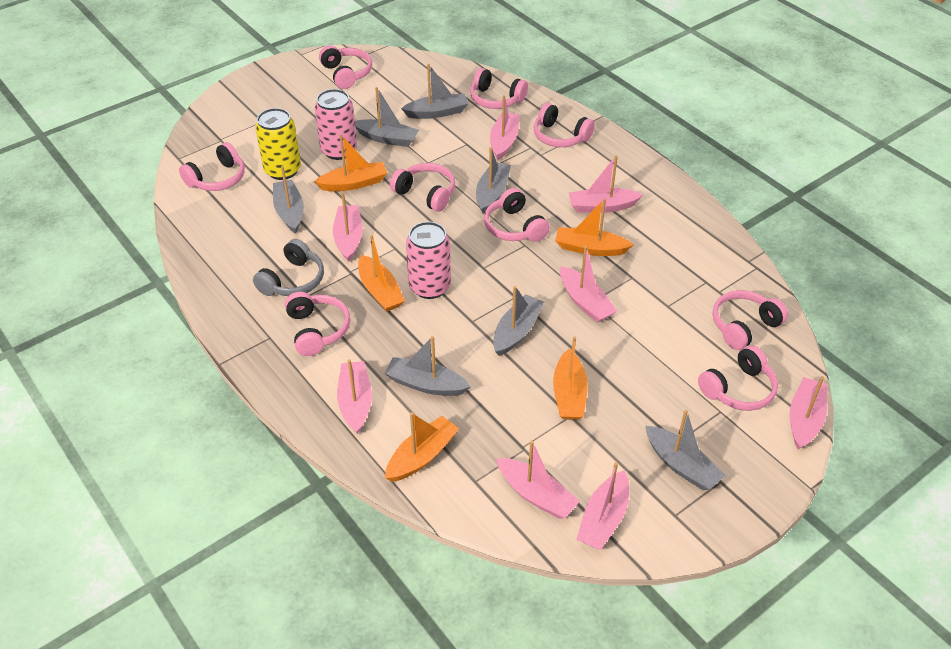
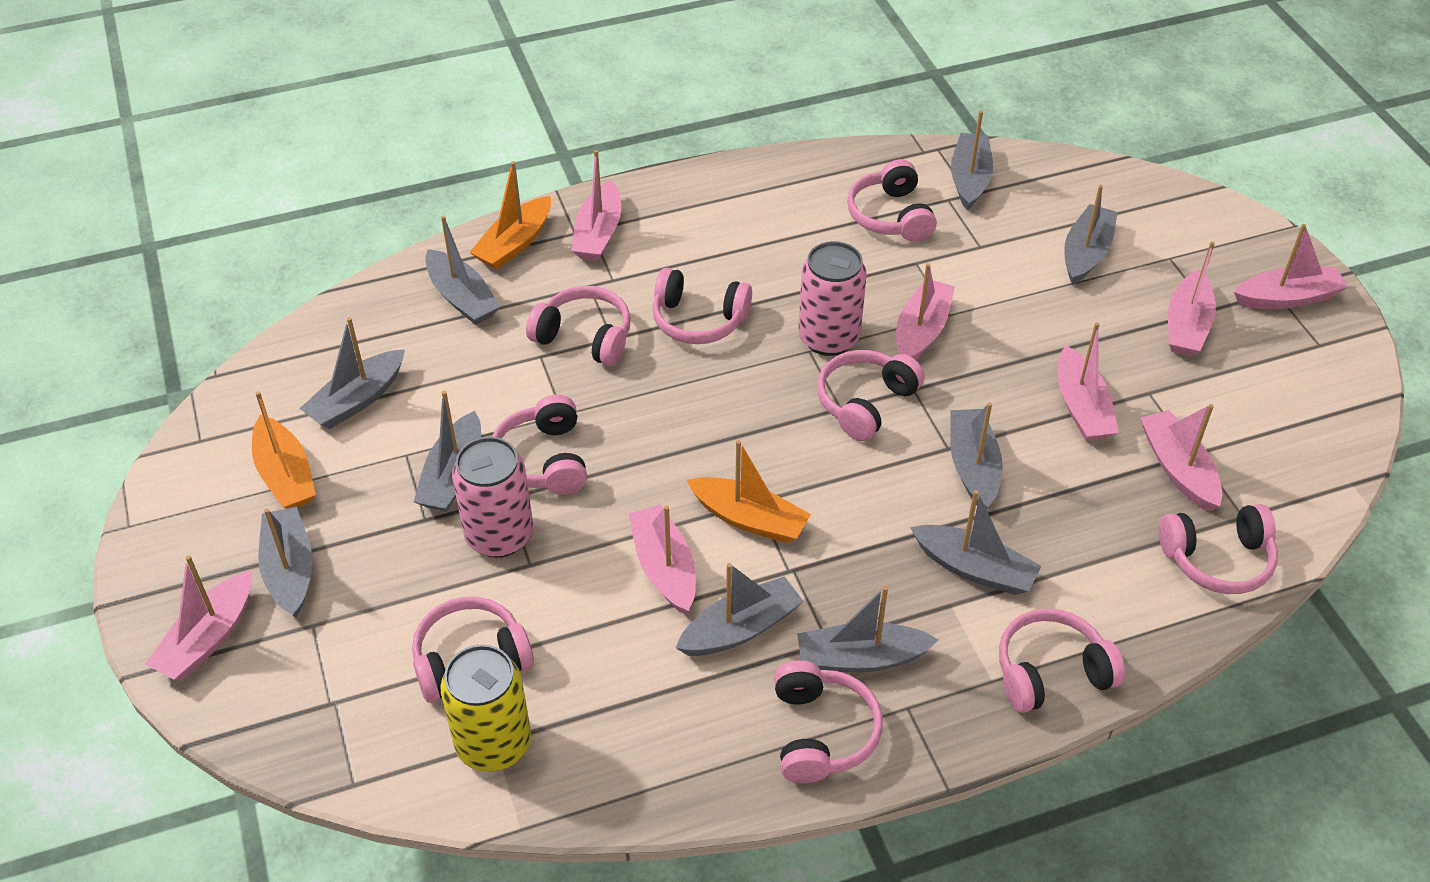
grey boat: 7 -> 10
grey headphones: 1 -> 0
orange boat: 5 -> 3

